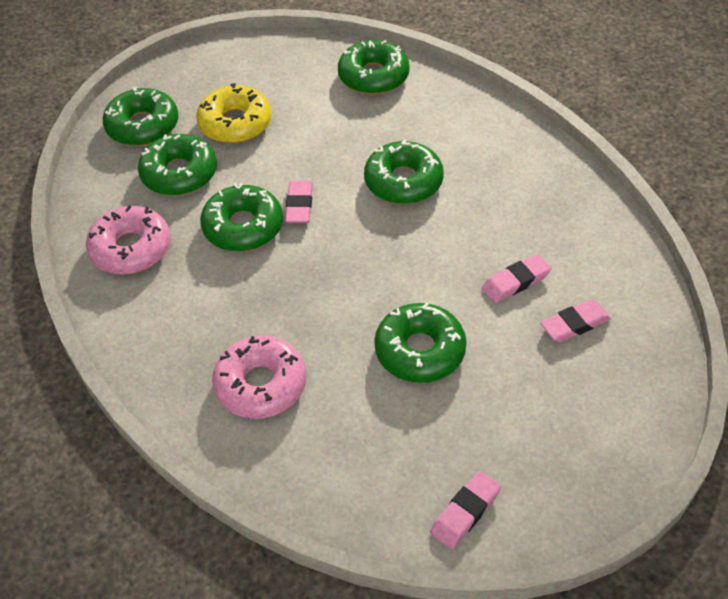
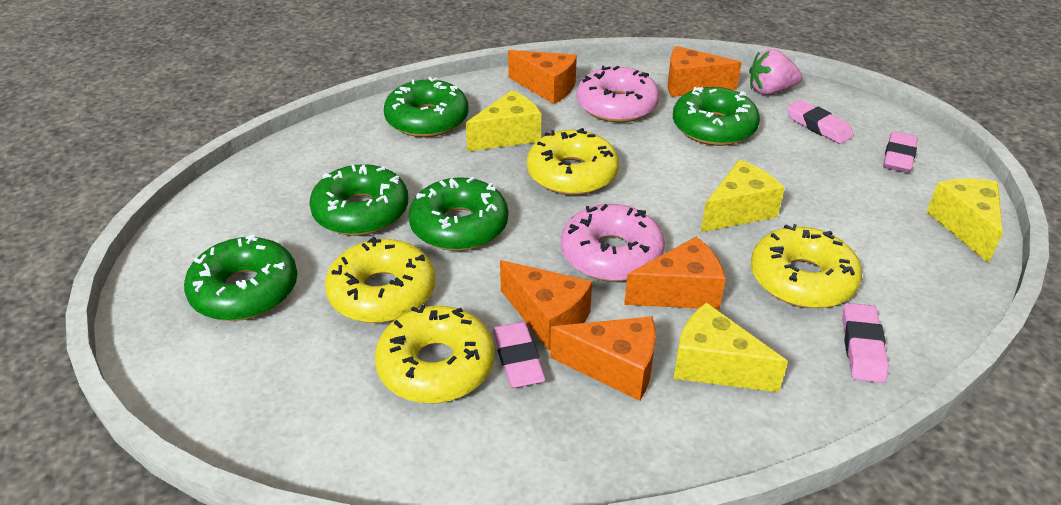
green donut: 6 -> 5
orange cheese: 0 -> 5
pink strawberry: 0 -> 1
yellow cheese: 0 -> 4
yellow donut: 1 -> 4

